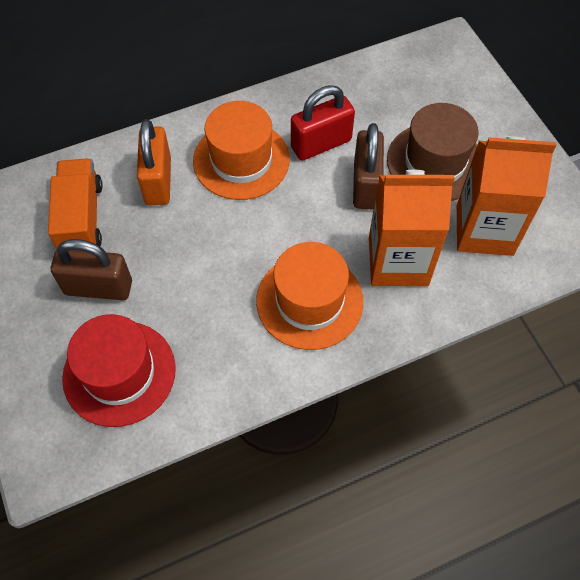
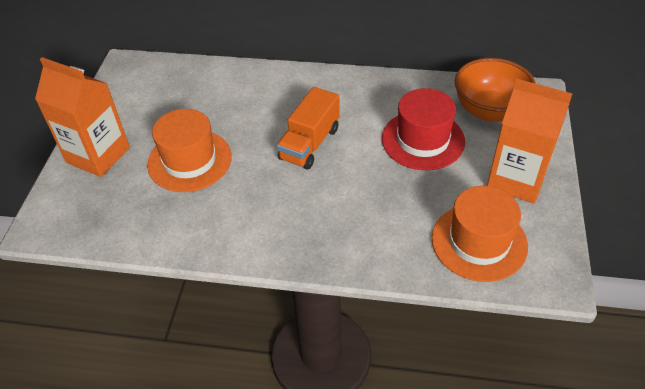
brown hat: 1 -> 0
brown padlock: 2 -> 0
orange bowl: 0 -> 1
orange padlock: 1 -> 0
red padlock: 1 -> 0

